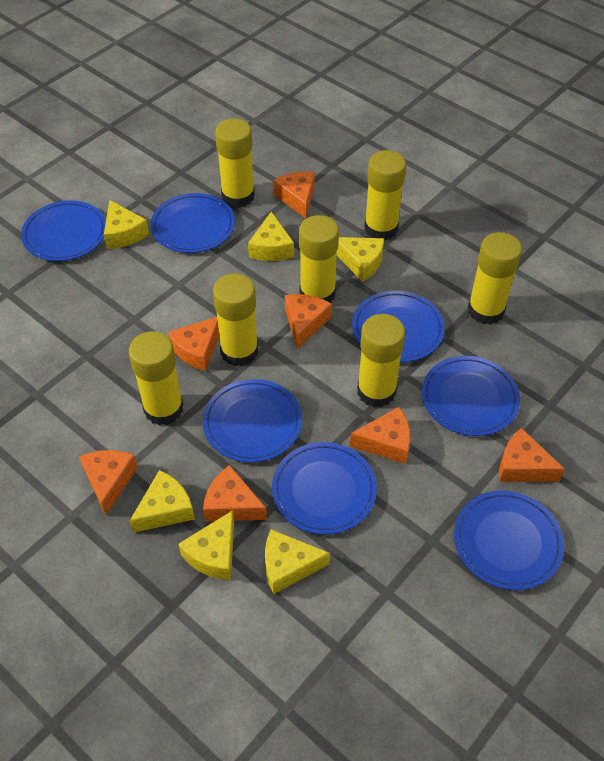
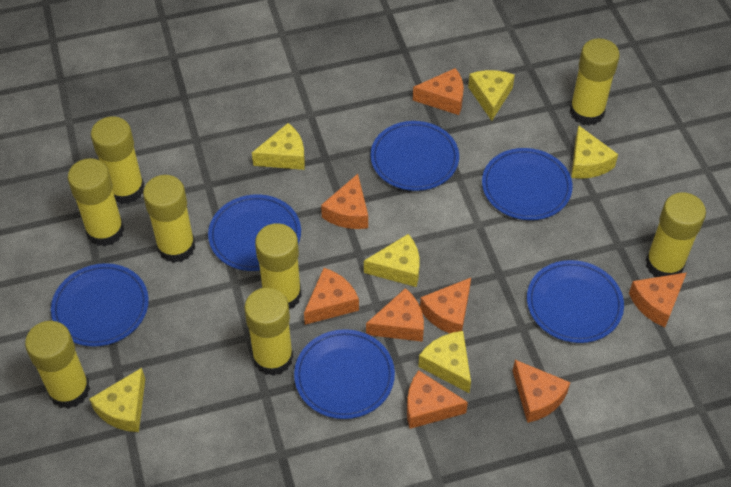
blue plate: 7 -> 6
orange cheese: 7 -> 8
yellow glue stick: 7 -> 8

